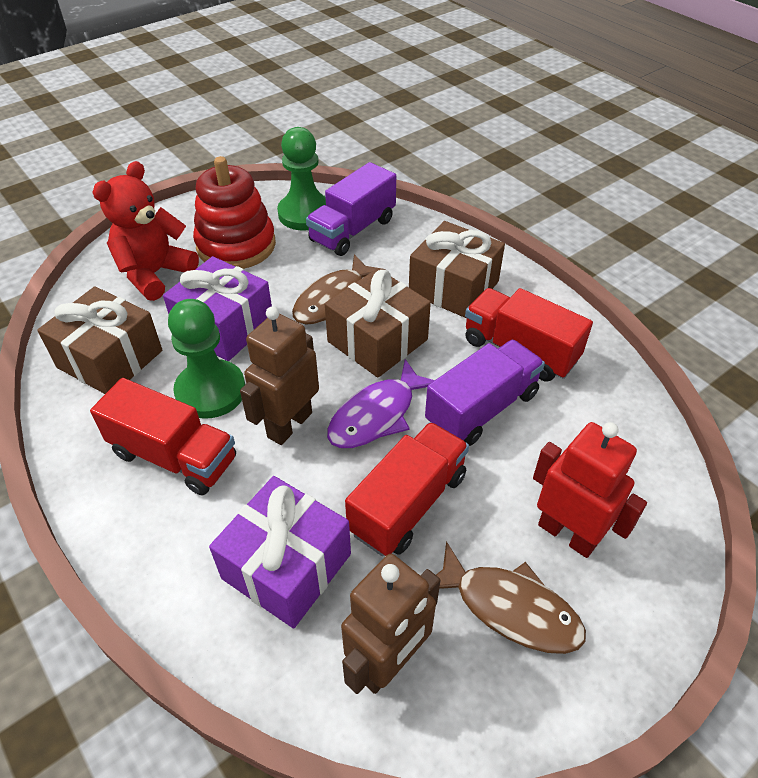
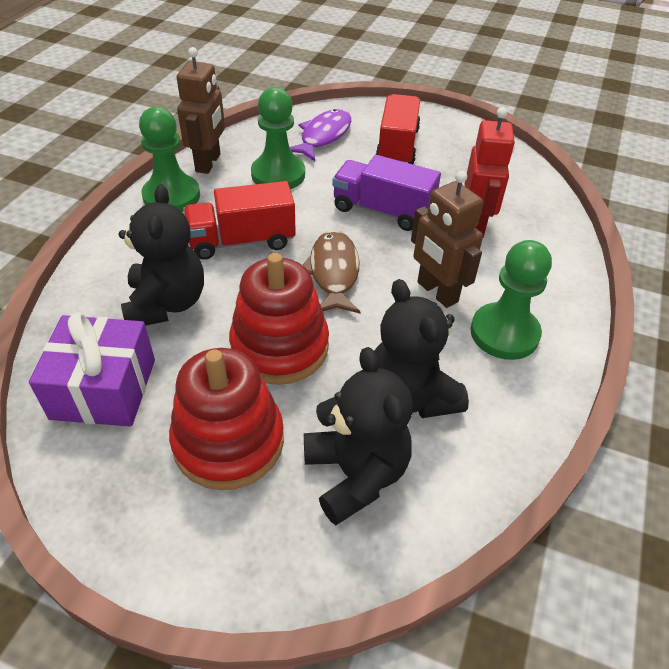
black teddy bear: 0 -> 3
brown fish: 2 -> 1
brown gift: 3 -> 0
green pawn: 2 -> 3
purple gift: 2 -> 1
purple truck: 2 -> 1
red stacking toy: 1 -> 2
red teddy bear: 1 -> 0
red truck: 3 -> 2

